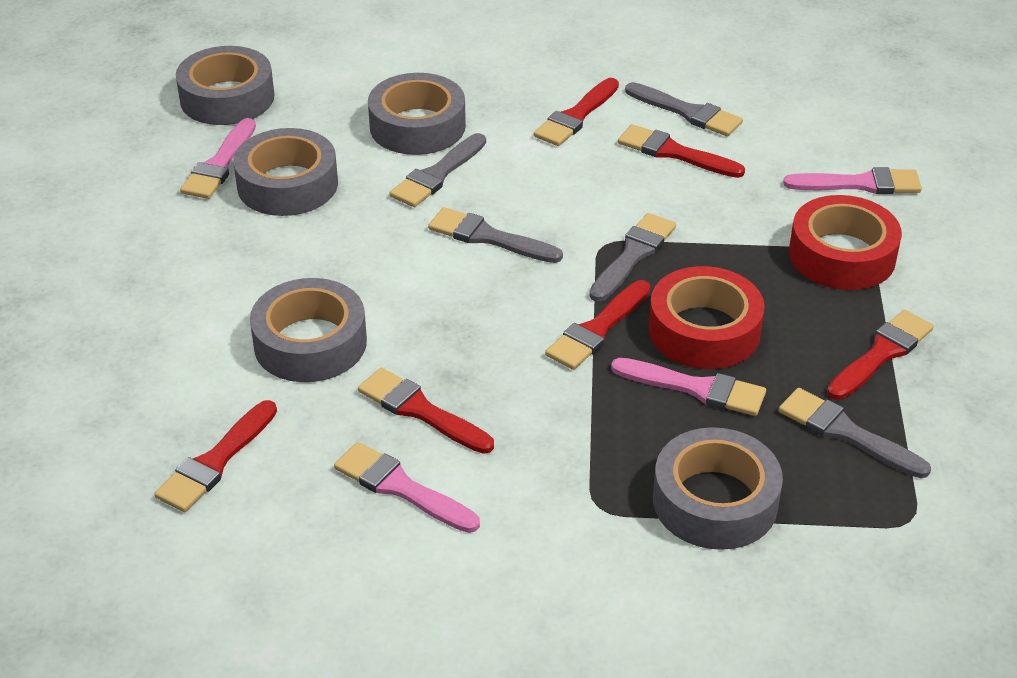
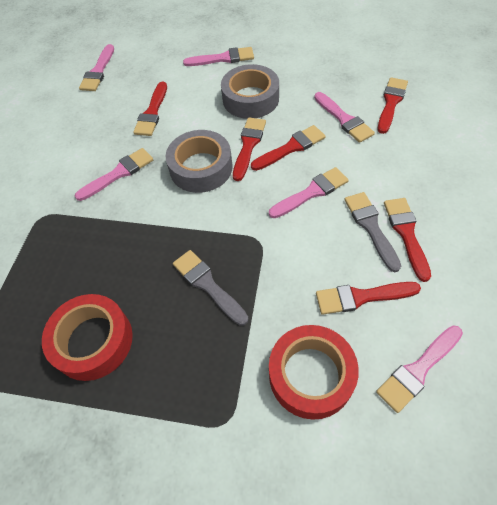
grey brush: 5 -> 2
grey tape: 5 -> 2
pink brush: 4 -> 6

